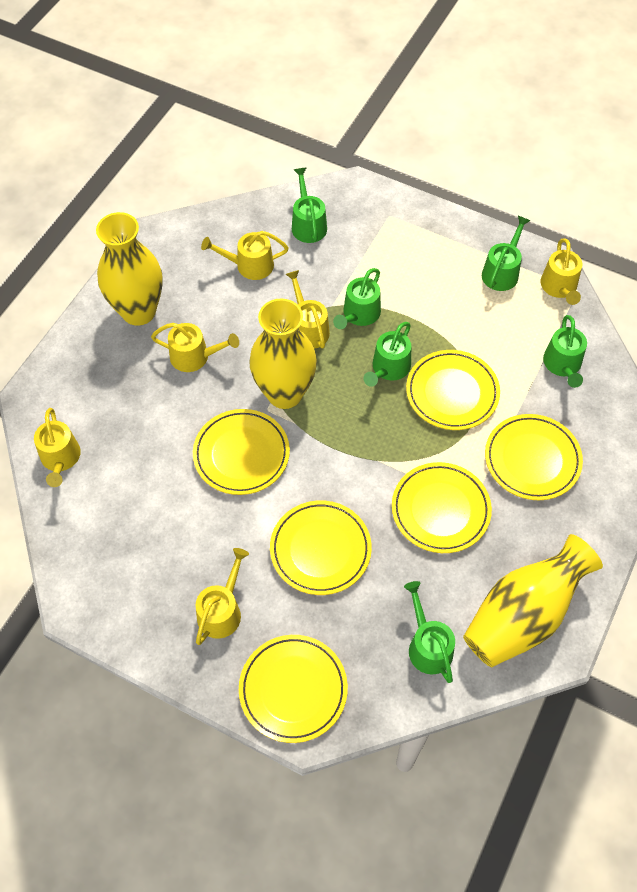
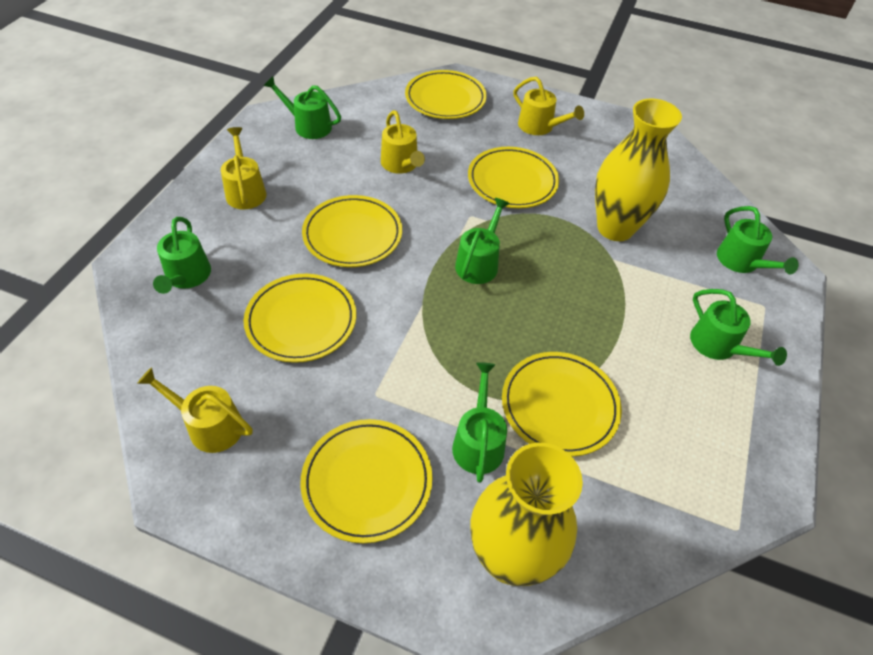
yellow vase: 3 -> 2
yellow watering can: 6 -> 4

